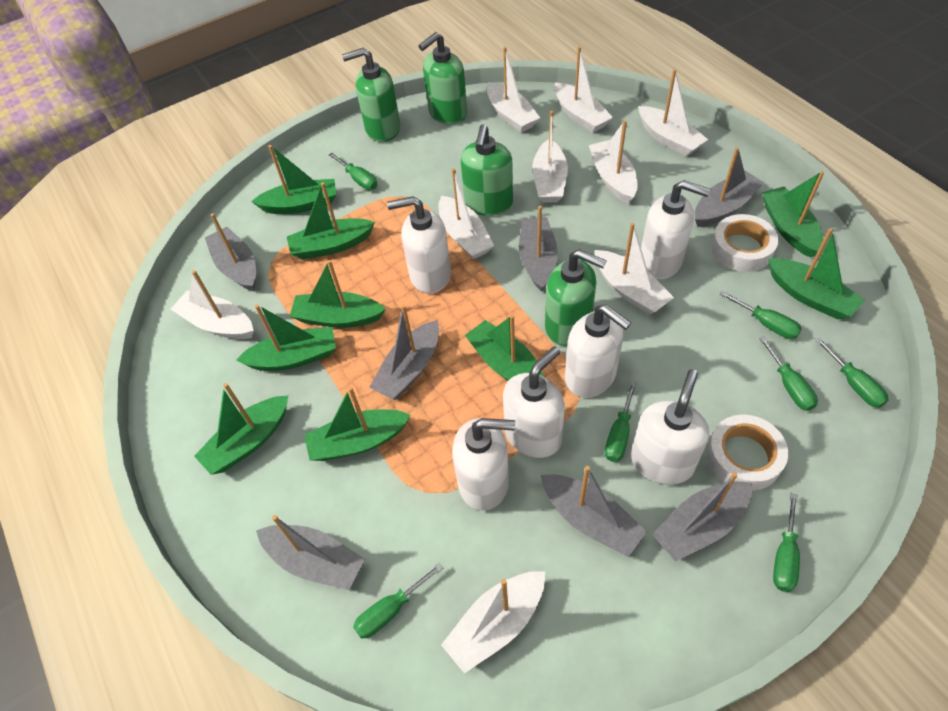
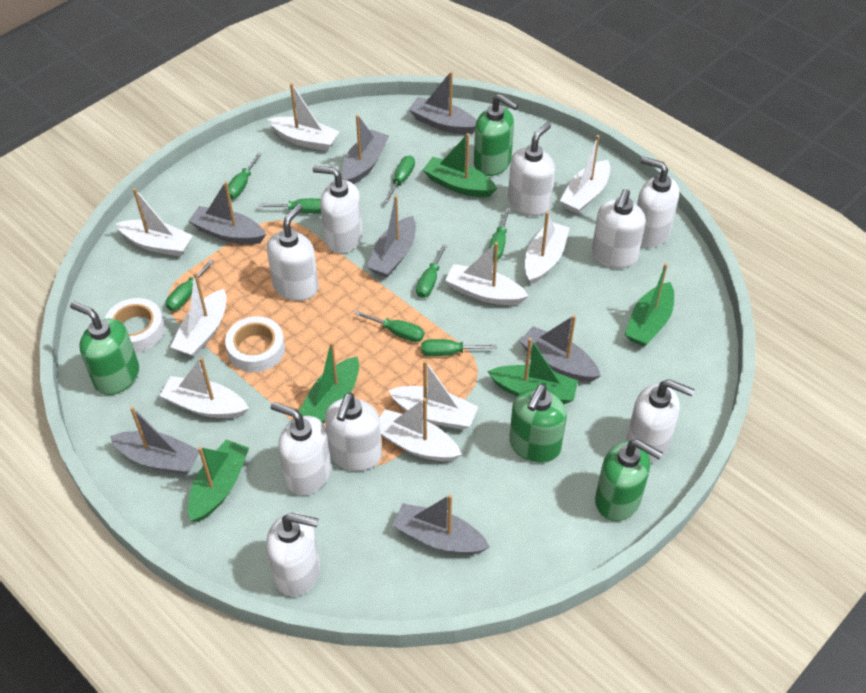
green boat: 9 -> 5
green screwdriver: 7 -> 8
white soap dispenser: 6 -> 9

